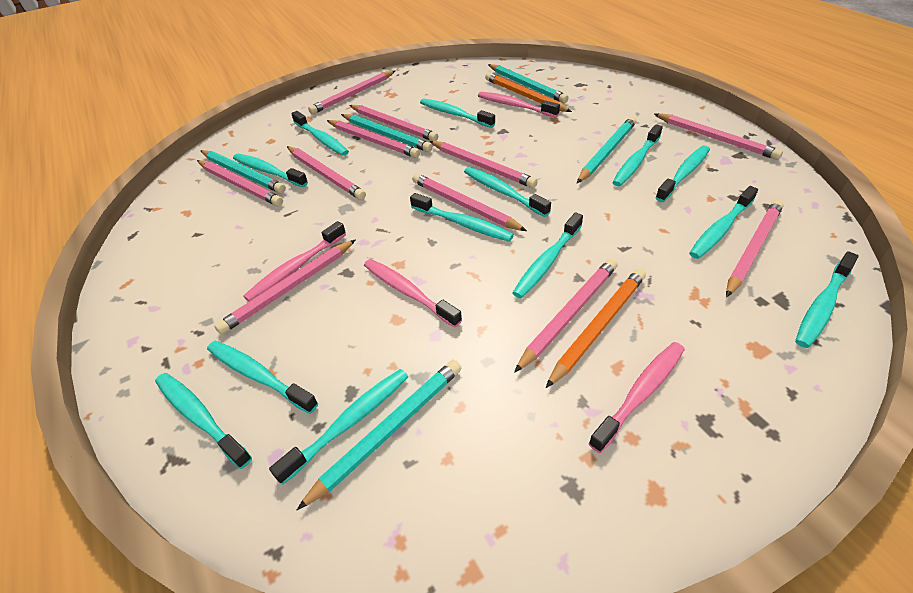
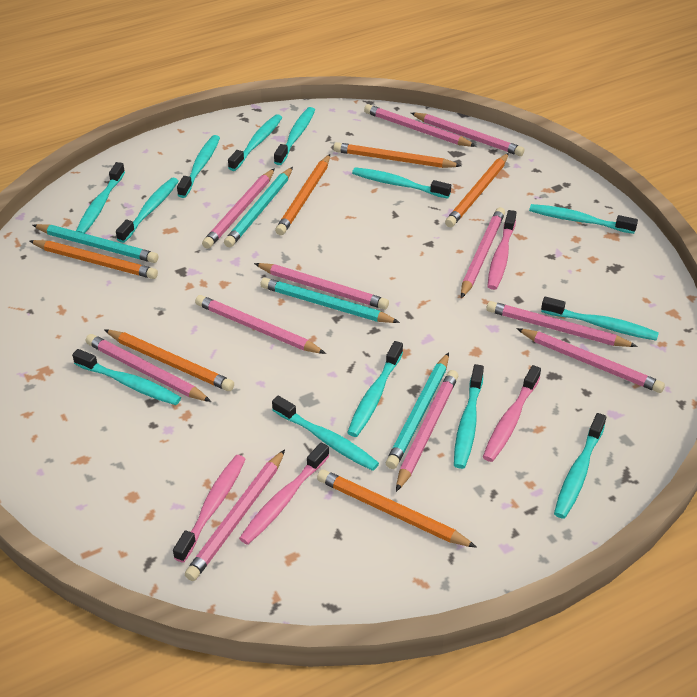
orange pencil: 2 -> 6
turquoise pencil: 5 -> 4

